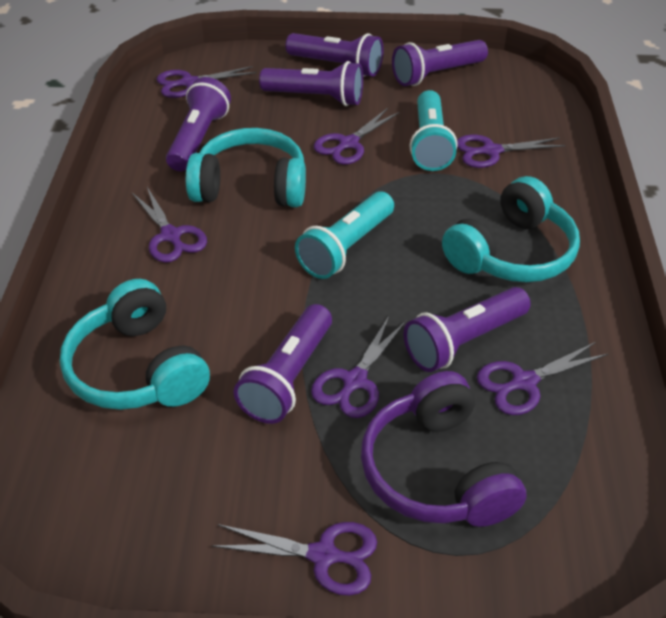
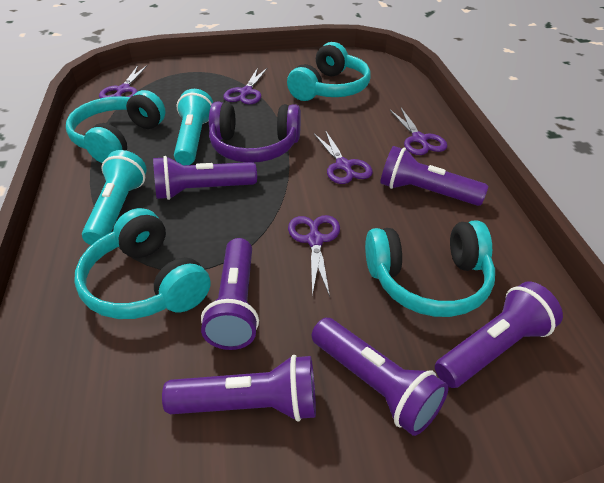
purple scissors: 7 -> 5
turquoise headphones: 3 -> 4

